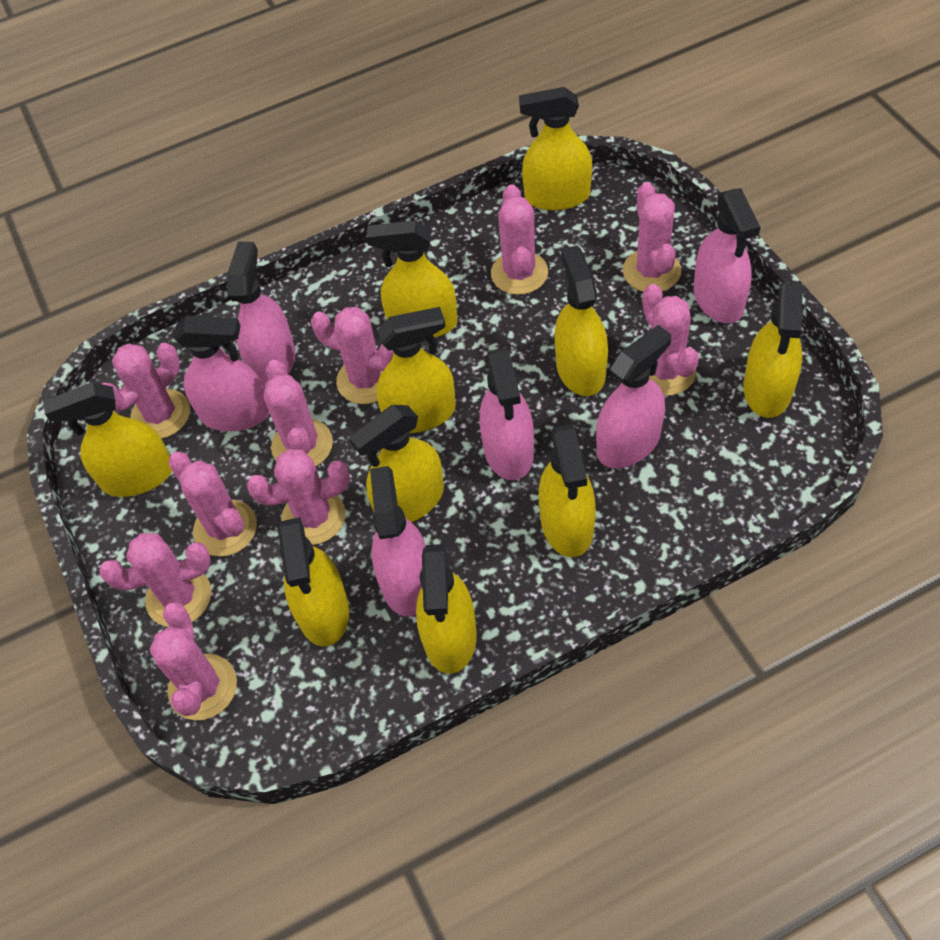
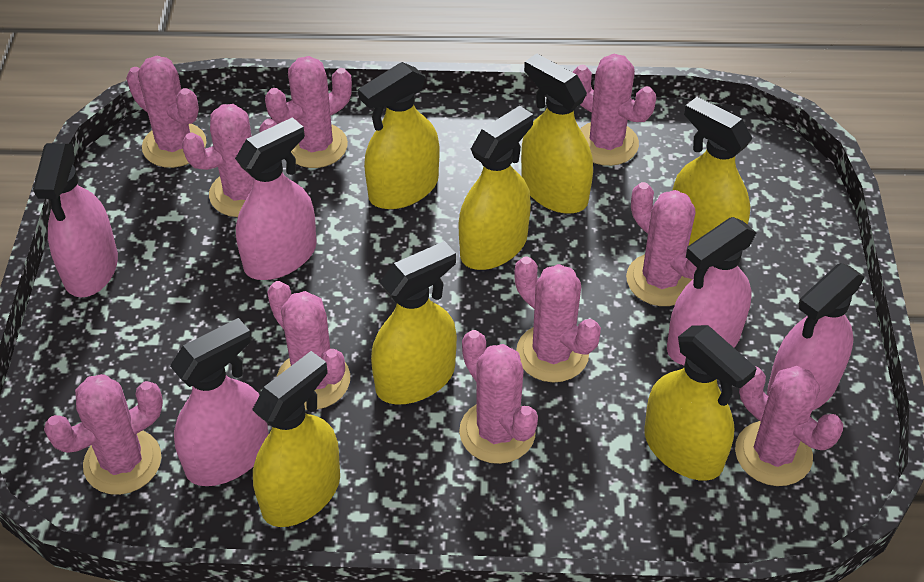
pink spray bottle: 6 -> 5
yellow spray bottle: 10 -> 7

